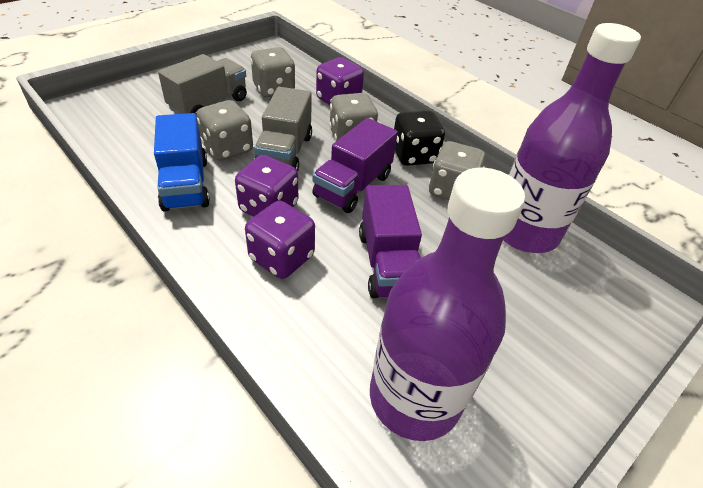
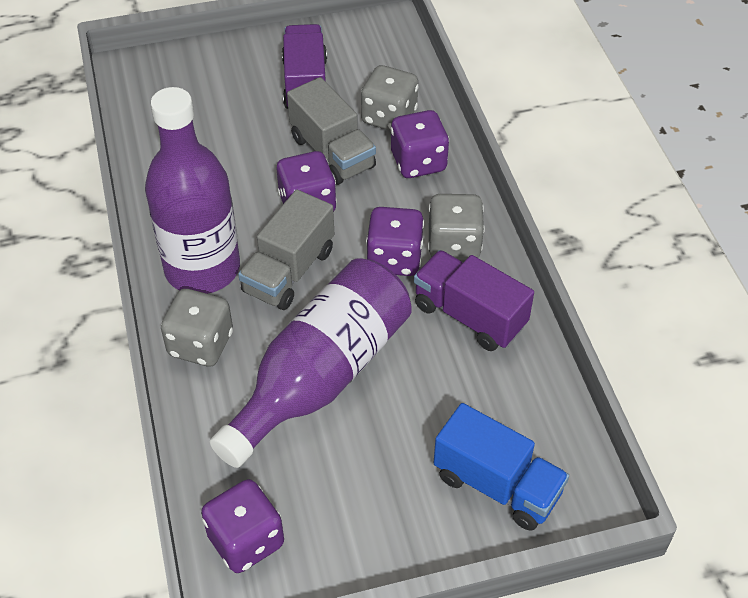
black dice: 1 -> 0
grey dice: 4 -> 3
purple dice: 3 -> 4

